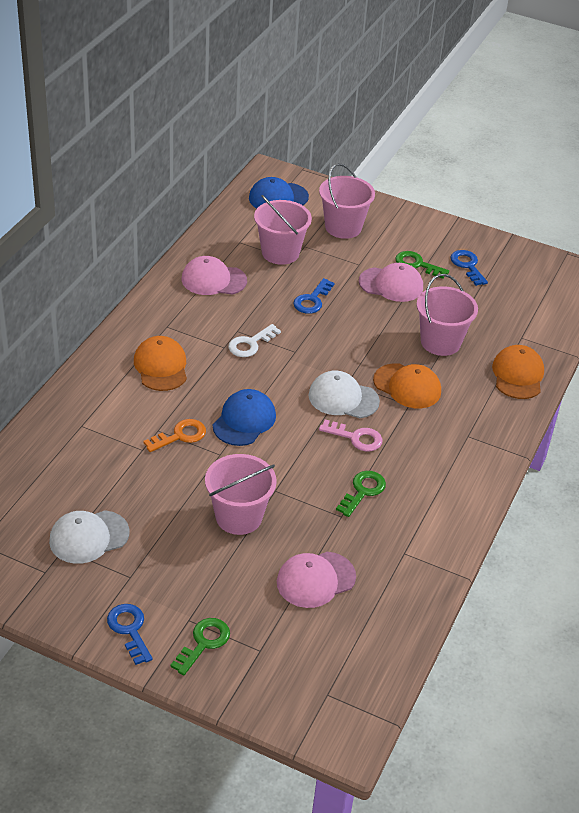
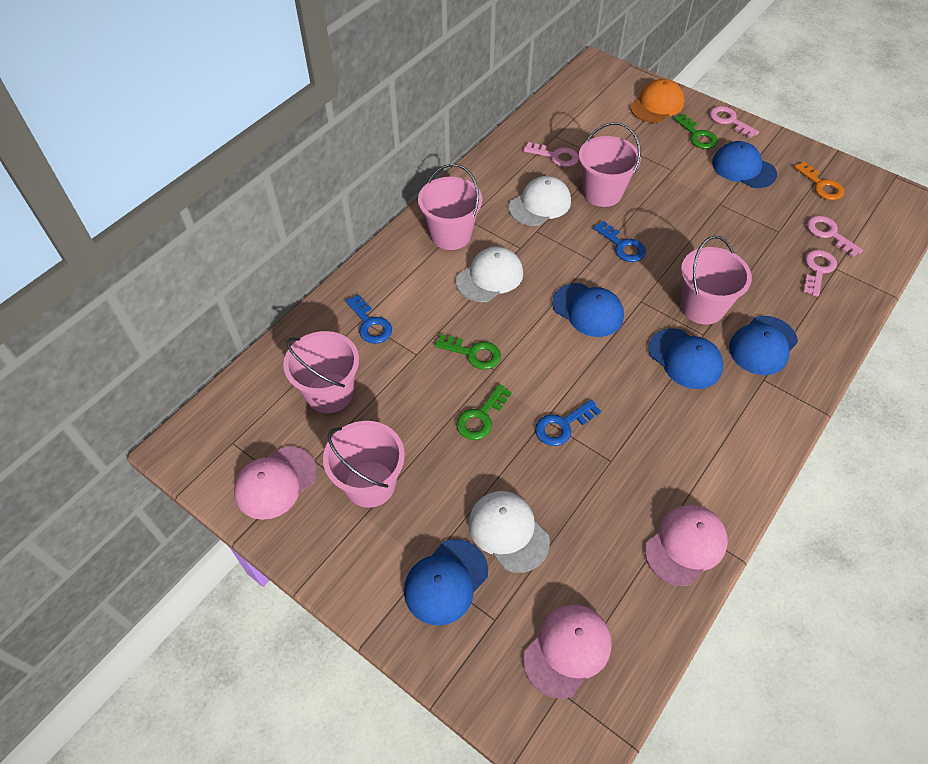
blue cap: 2 -> 5
orange cap: 3 -> 1
pink bucket: 4 -> 5
pink key: 1 -> 4
white cap: 2 -> 3
white key: 1 -> 0

